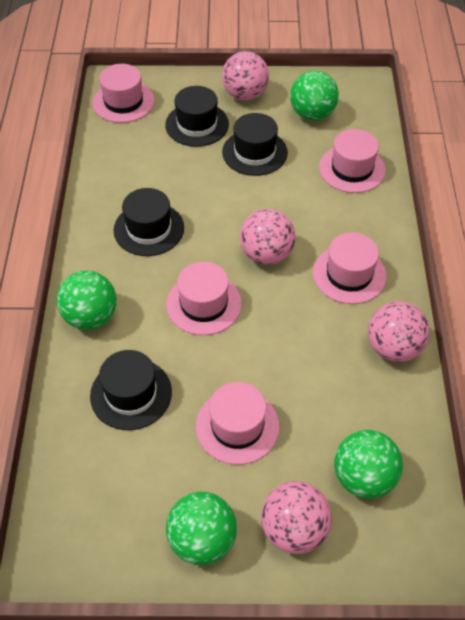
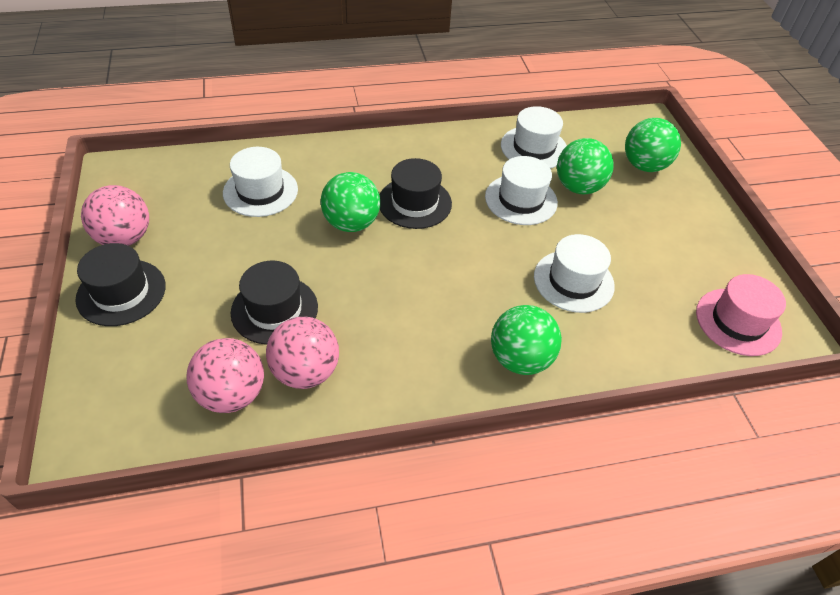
black hat: 4 -> 3
pink ball: 4 -> 3
pink hat: 5 -> 1
white hat: 0 -> 4

